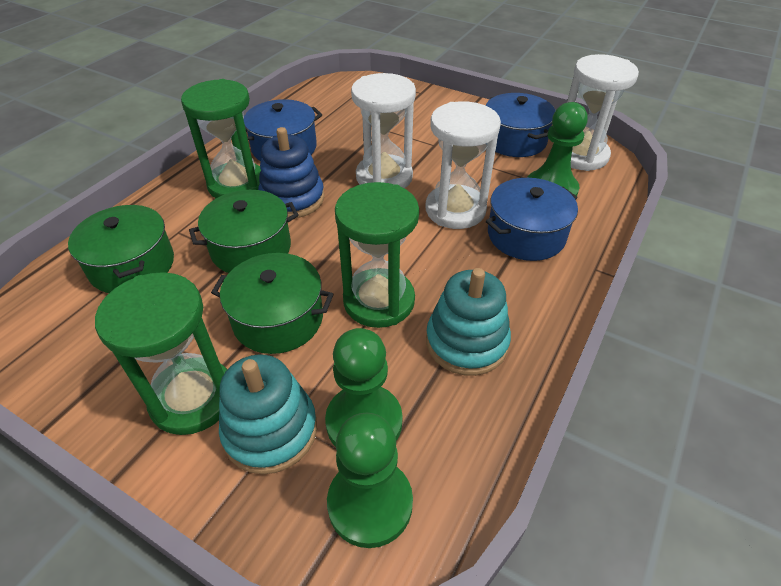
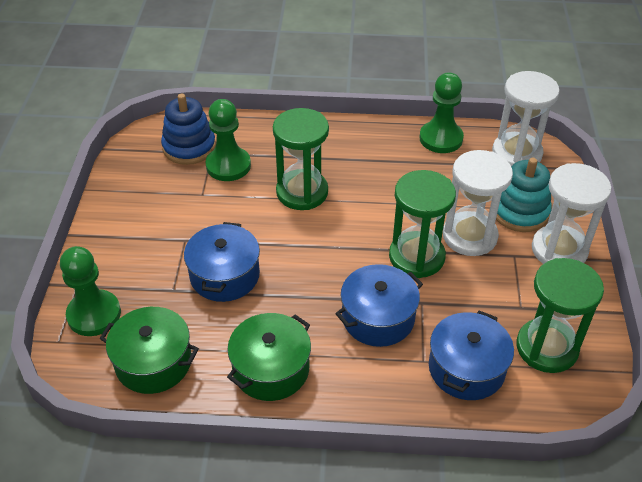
green pot: 3 -> 2
turquoise stacking toy: 2 -> 1

